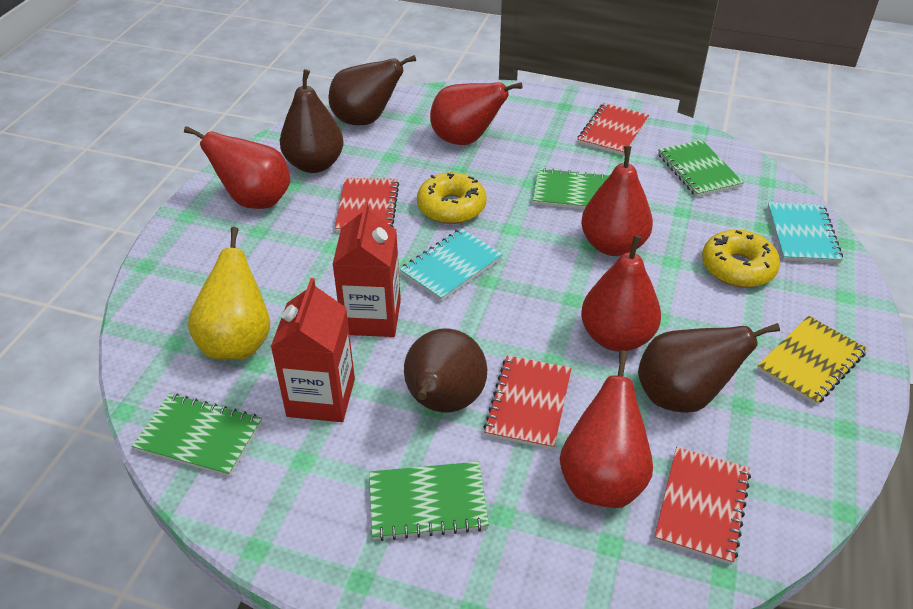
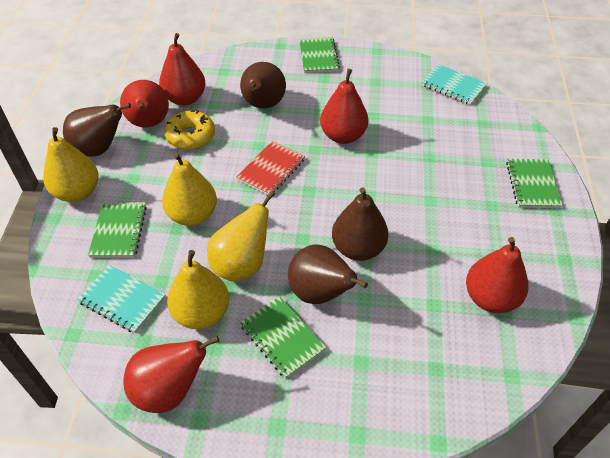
red carton: 2 -> 0
red notebook: 4 -> 1
yellow donut: 2 -> 1
yellow notebook: 1 -> 0
yellow pear: 1 -> 4

